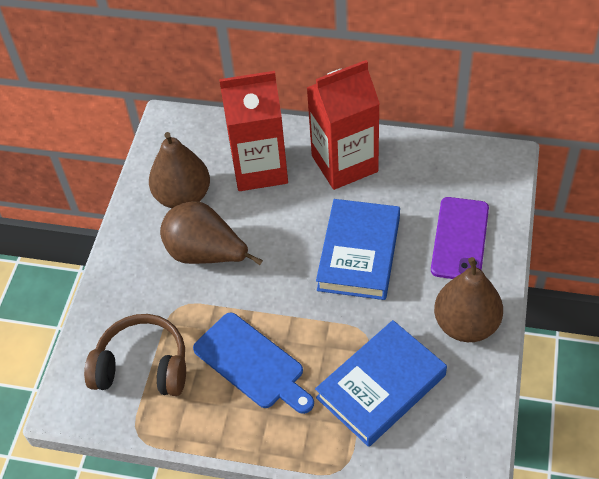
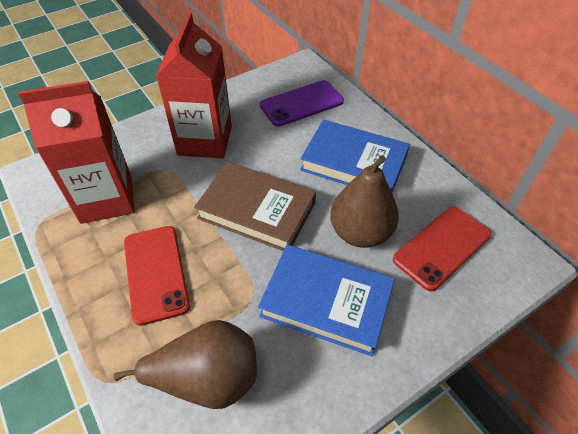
blue cutting board: 1 -> 0
brown book: 0 -> 1
brown headphones: 1 -> 0
brown pear: 3 -> 2
red phone: 0 -> 2

